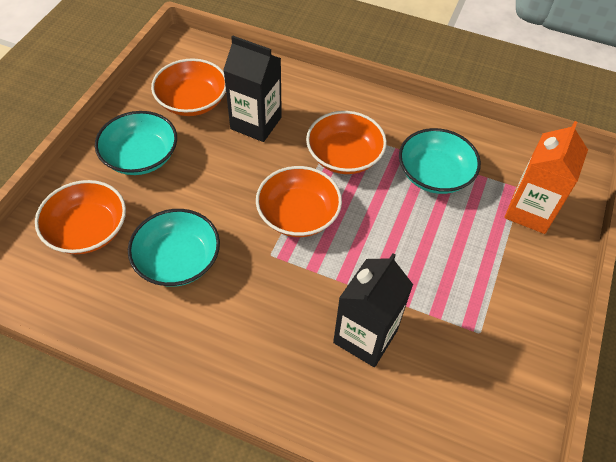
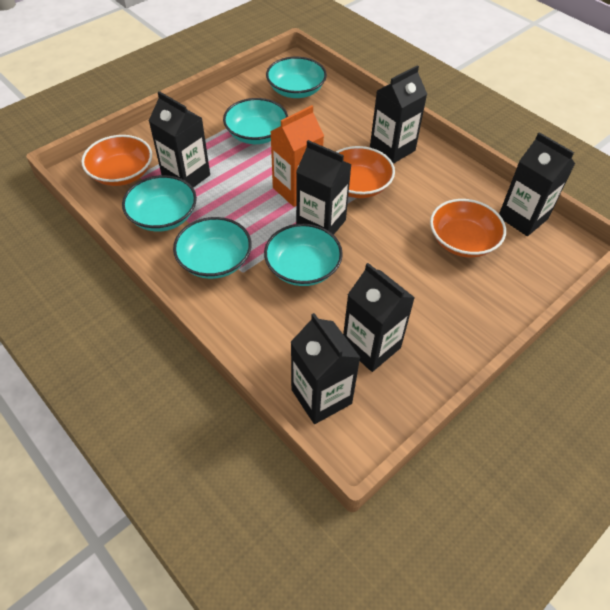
black carton: 2 -> 6
orange bowl: 4 -> 3
turquoise bowl: 3 -> 5

